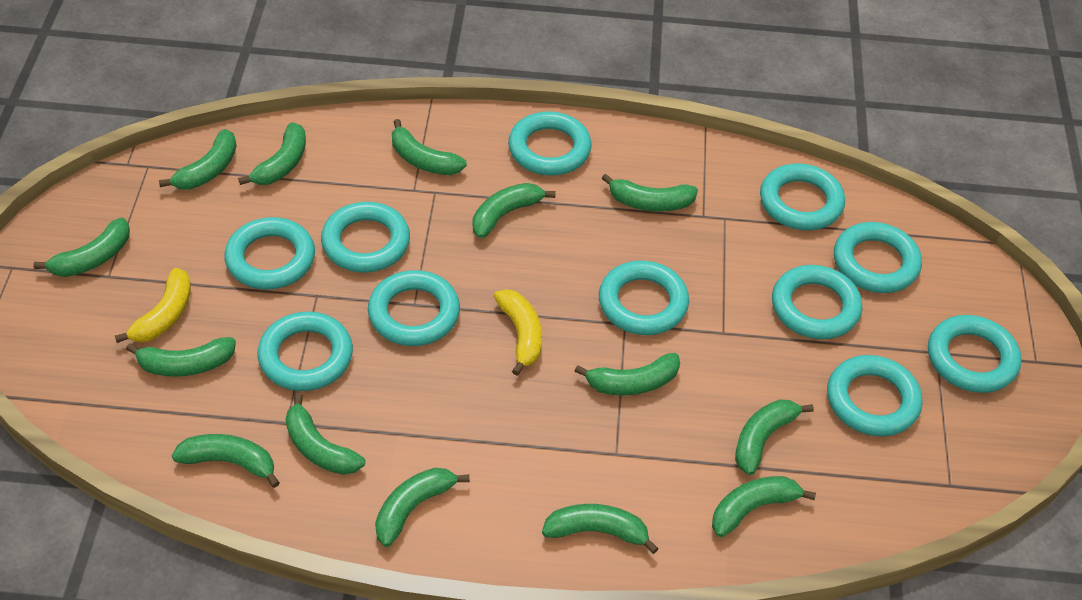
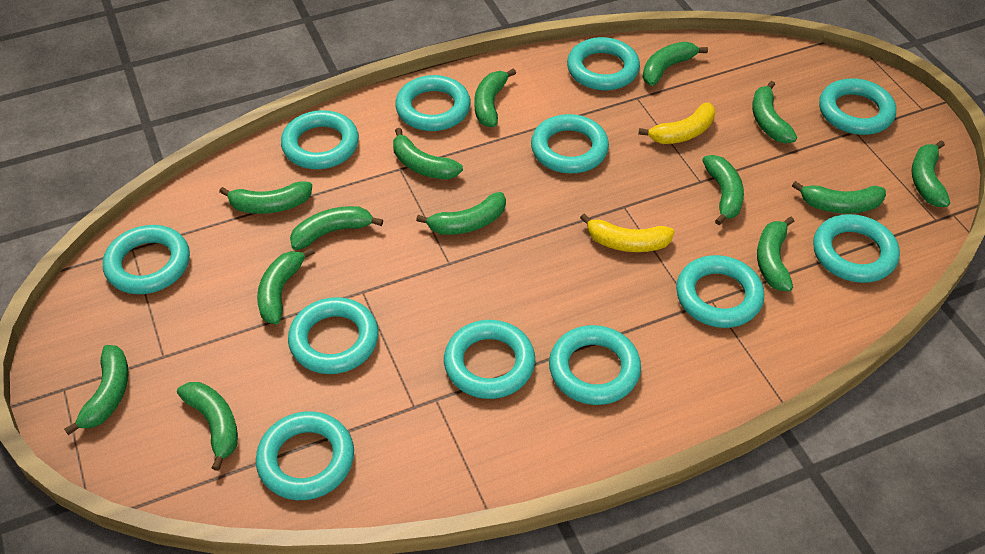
turquoise ring: 11 -> 12

